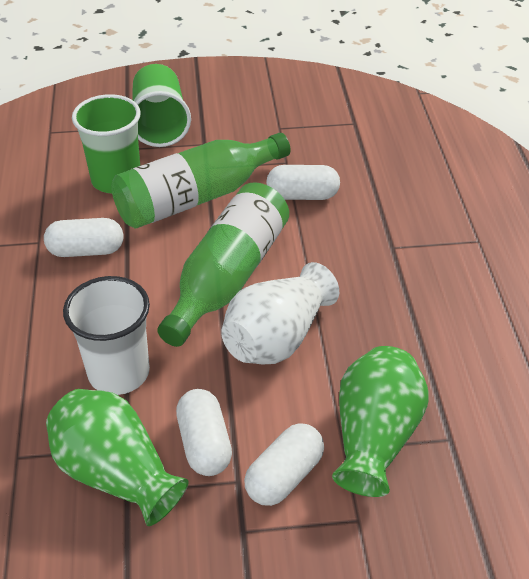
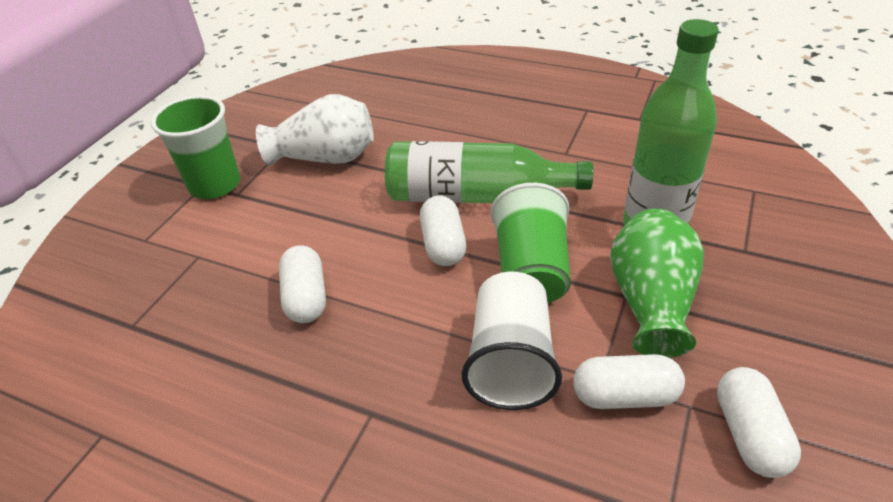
green vase: 2 -> 1

